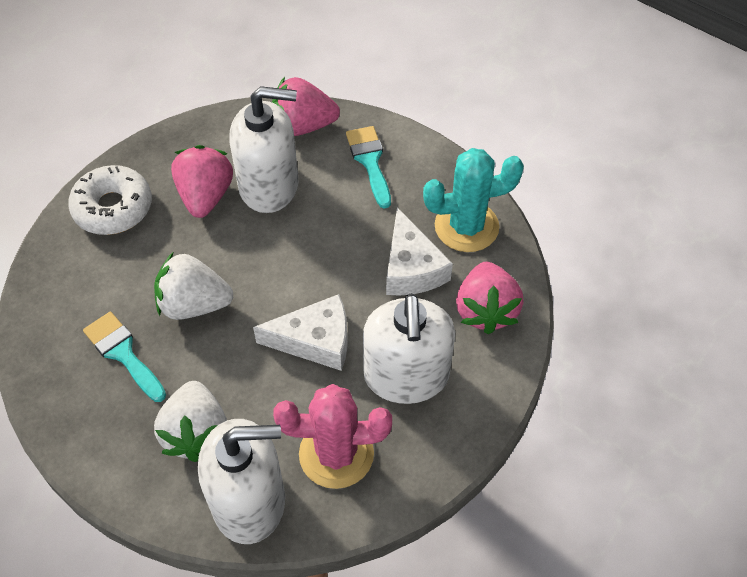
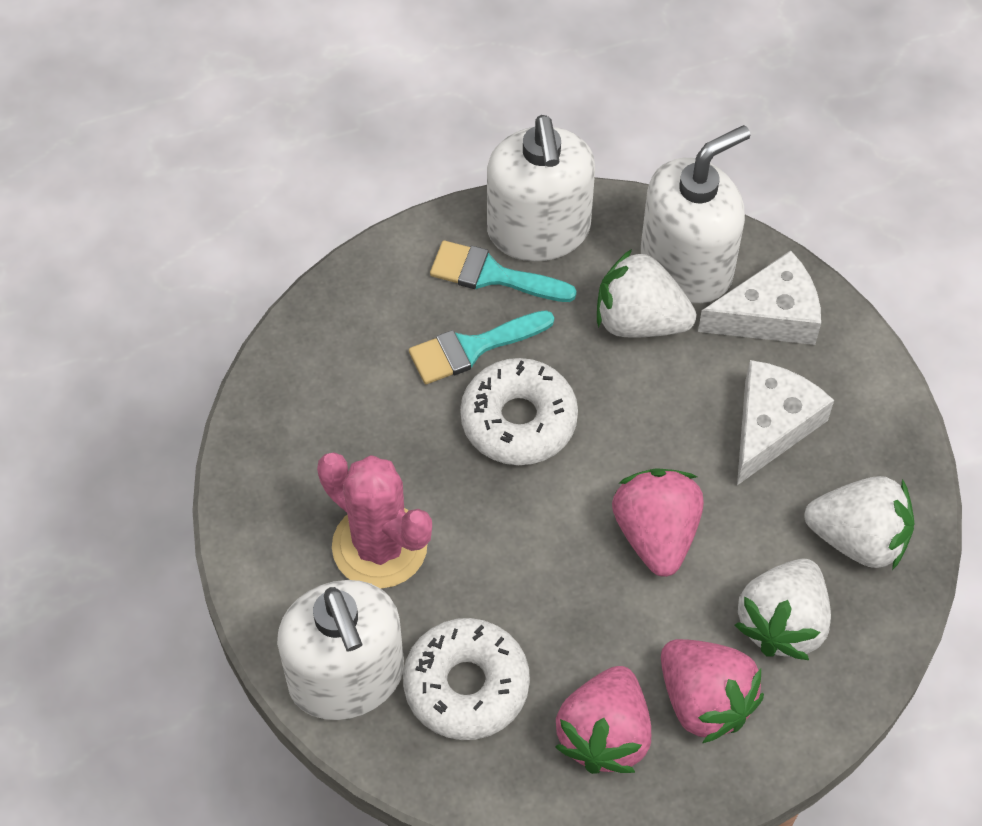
turquoise cactus: 1 -> 0
white donut: 1 -> 2
white strawberry: 2 -> 3

